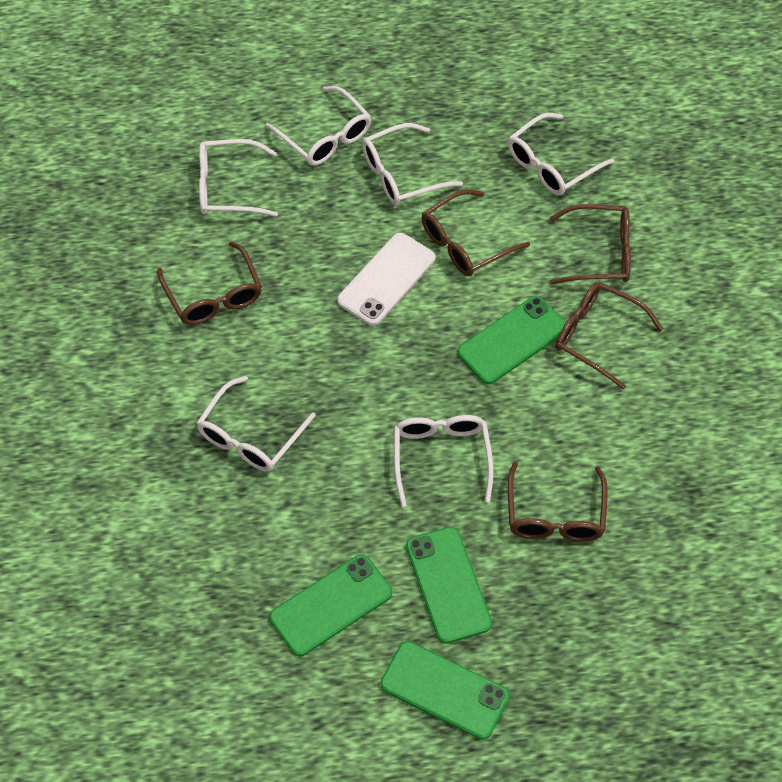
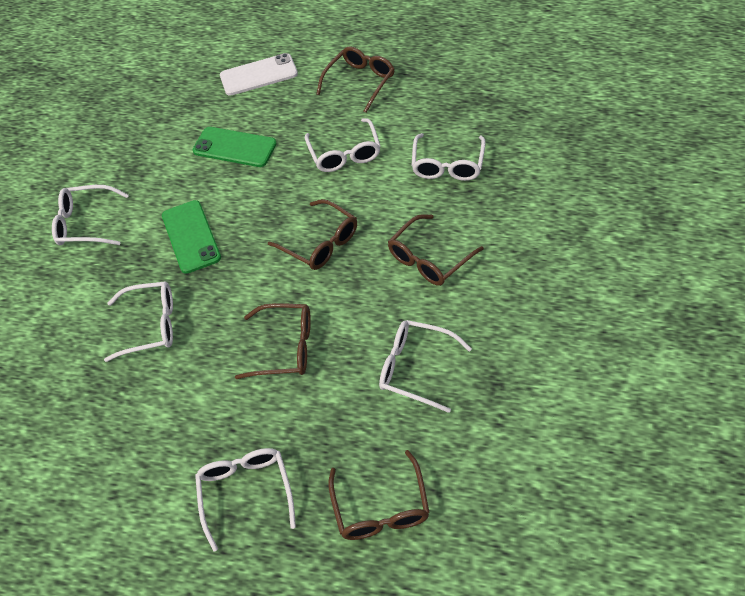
green phone: 4 -> 2

